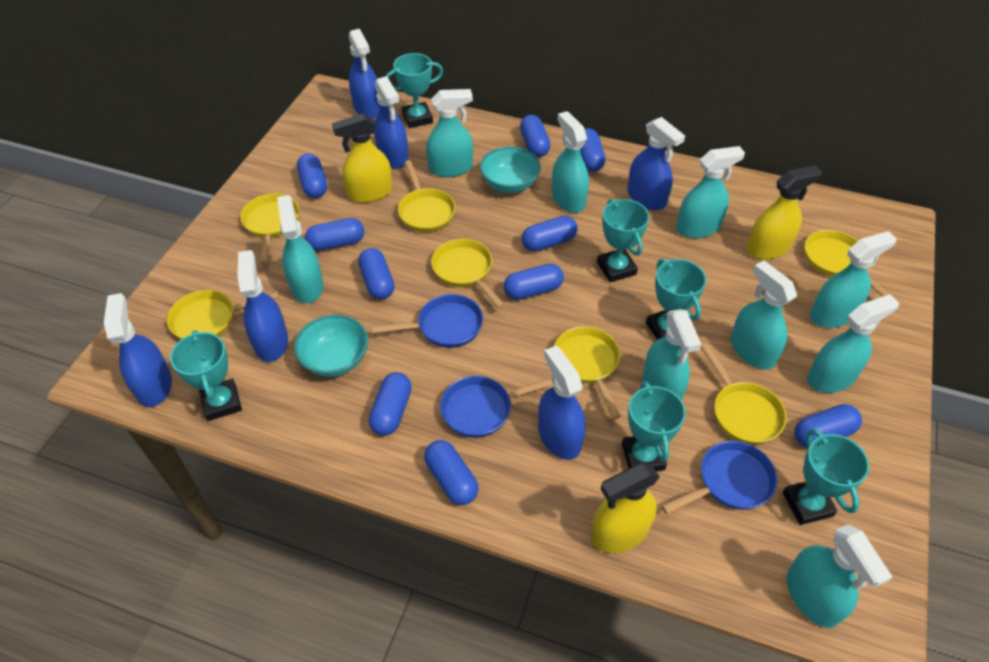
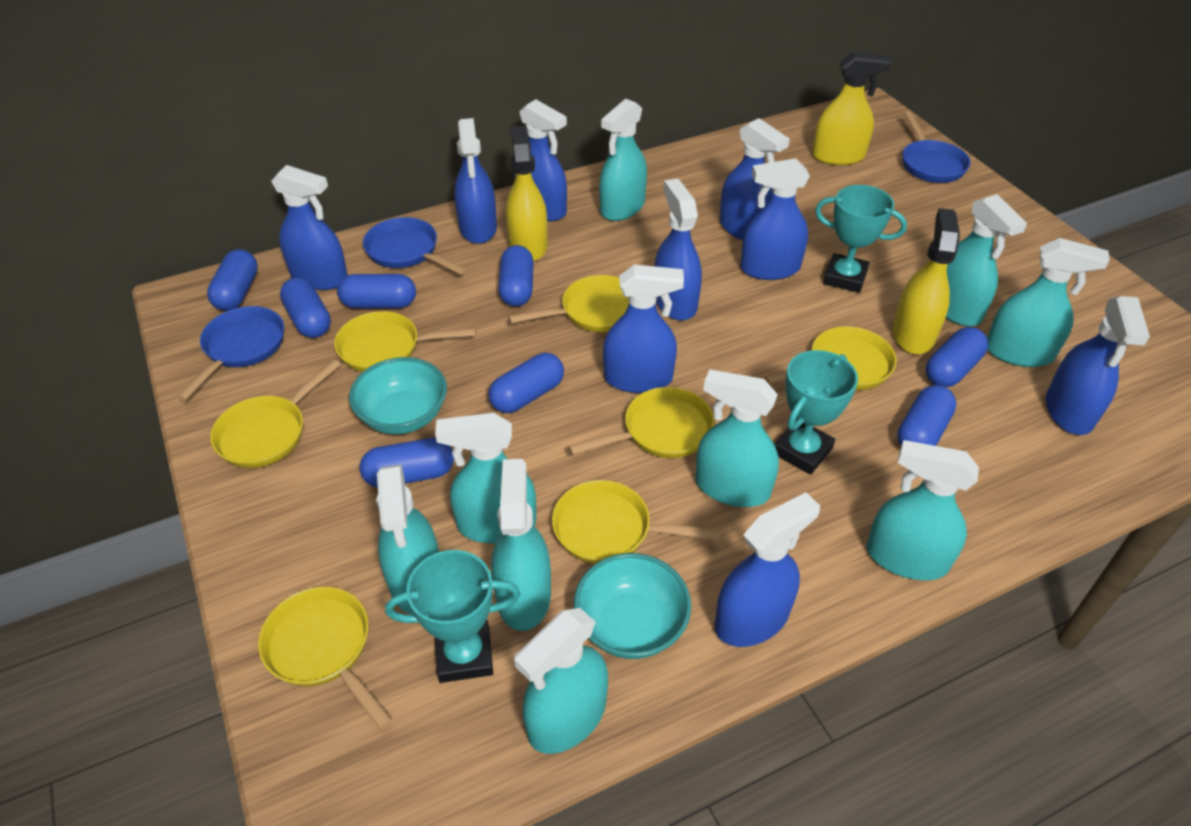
blue capsule: 10 -> 8
blue spray bottle: 6 -> 9
turquoise trophy: 6 -> 3

